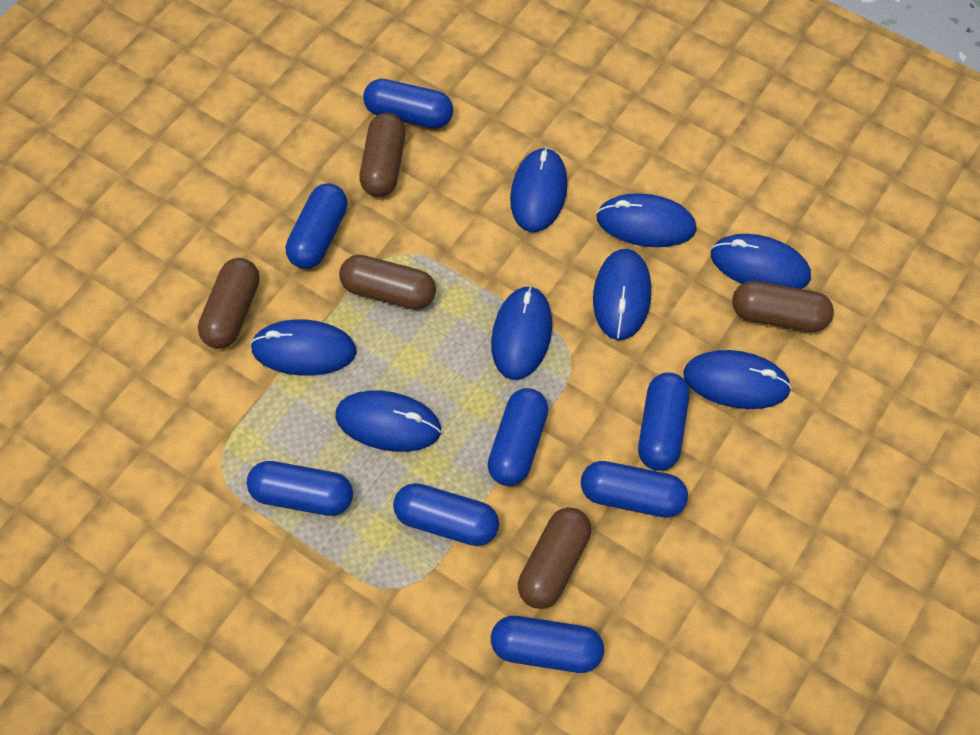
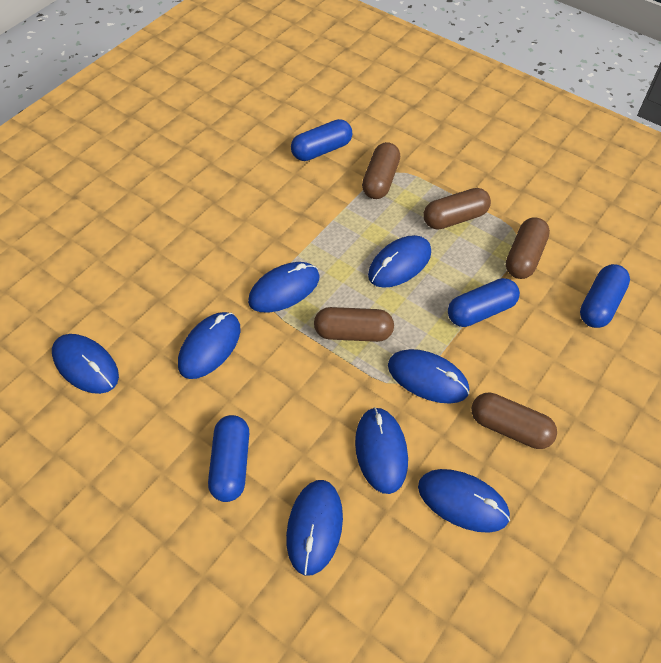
blue capsule: 8 -> 4

